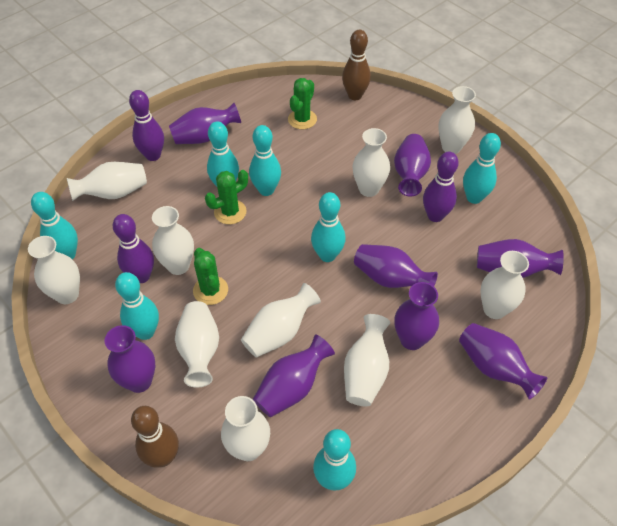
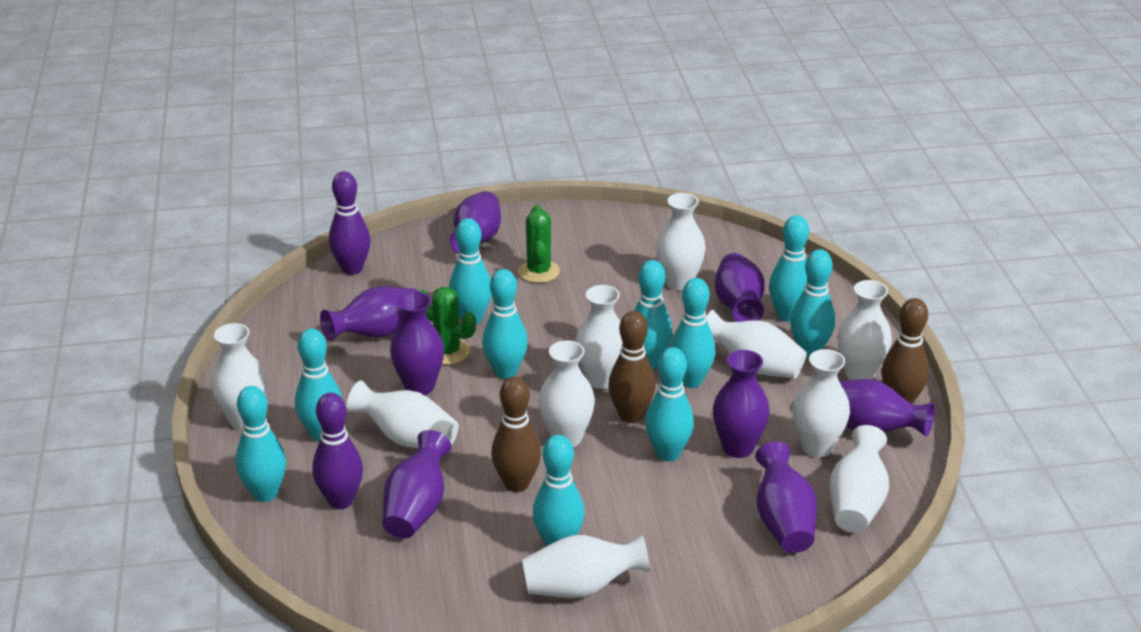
brown bowling pin: 2 -> 3
green cactus: 3 -> 2
purple bowling pin: 3 -> 2
turquoise bowling pin: 7 -> 10

